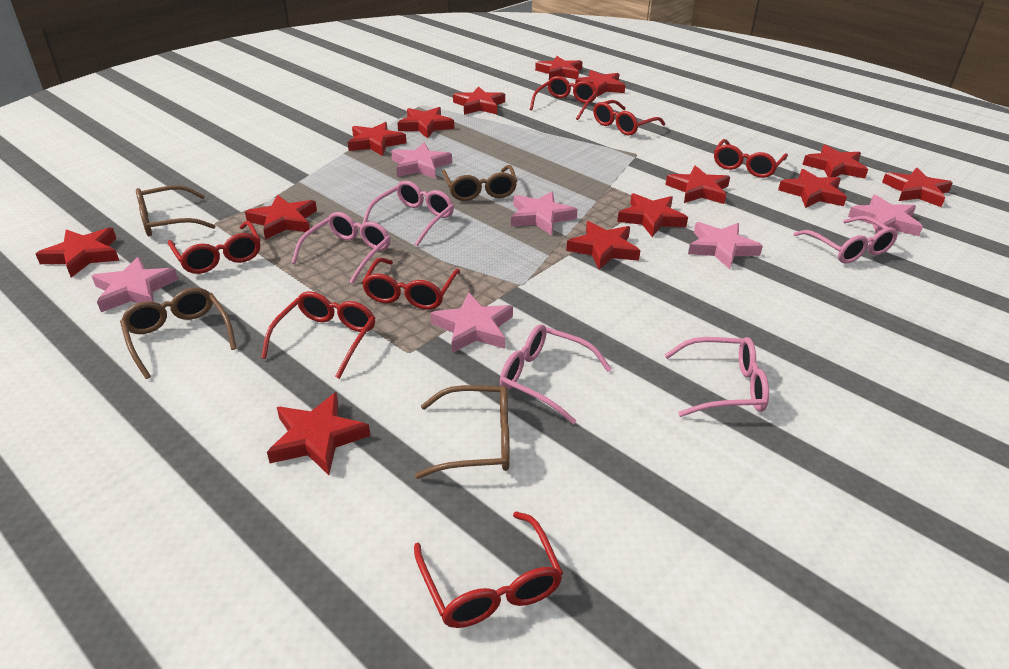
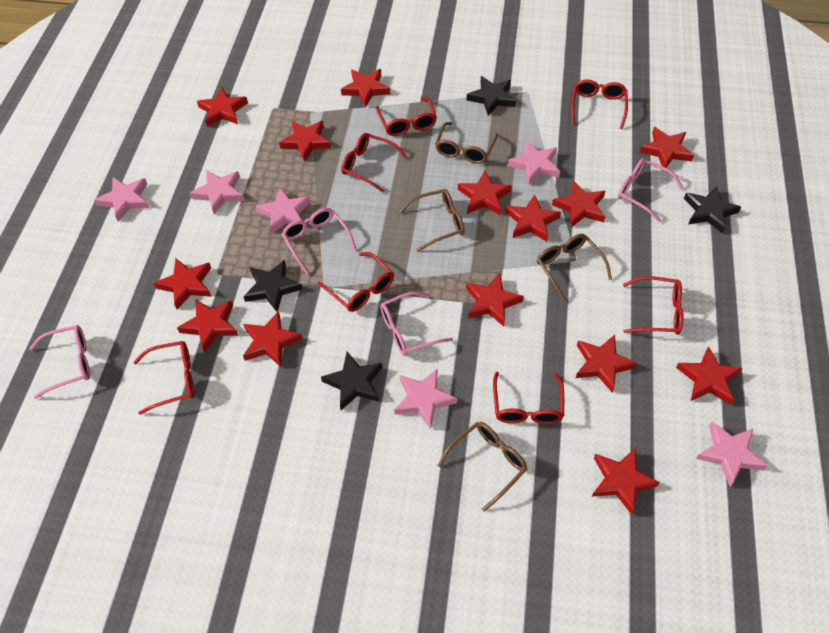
black star: 0 -> 4
pink glasses: 5 -> 4

